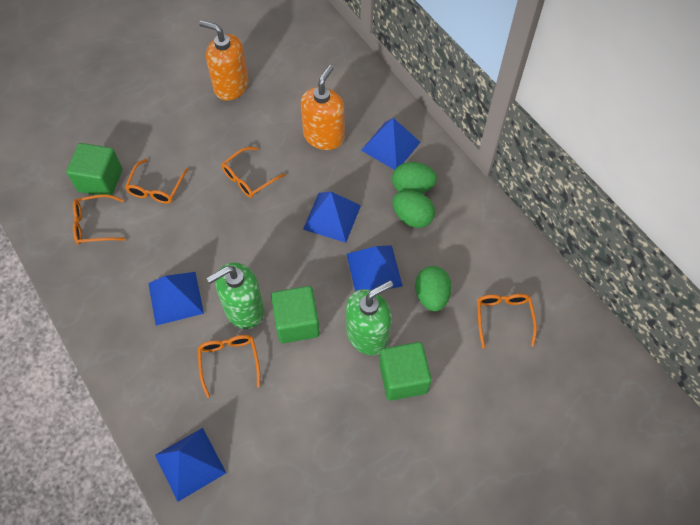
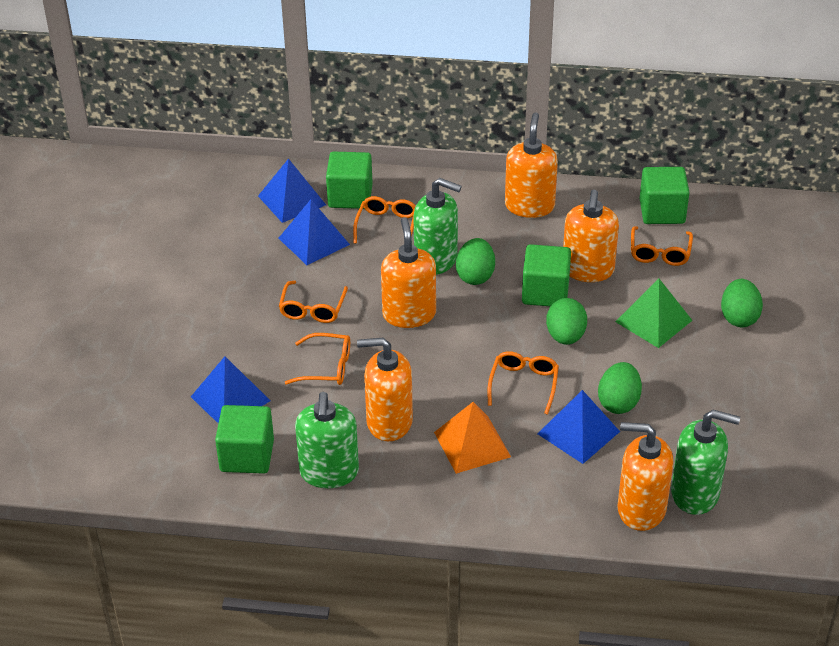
blue pyramid: 5 -> 4
green cube: 3 -> 4
green egg: 3 -> 4
green pyramid: 0 -> 1
green soap dispenser: 2 -> 3
orange pyramid: 0 -> 1
orange soap dispenser: 2 -> 5

